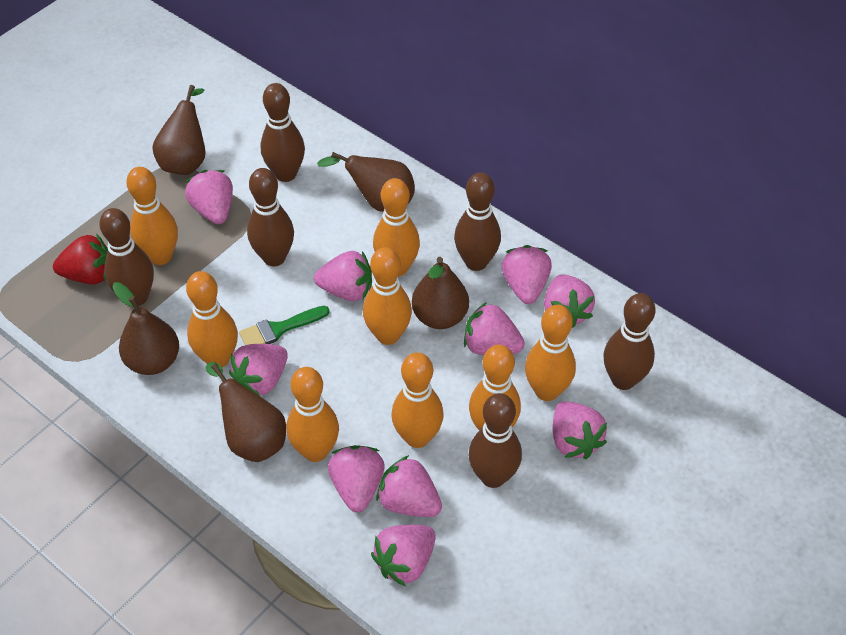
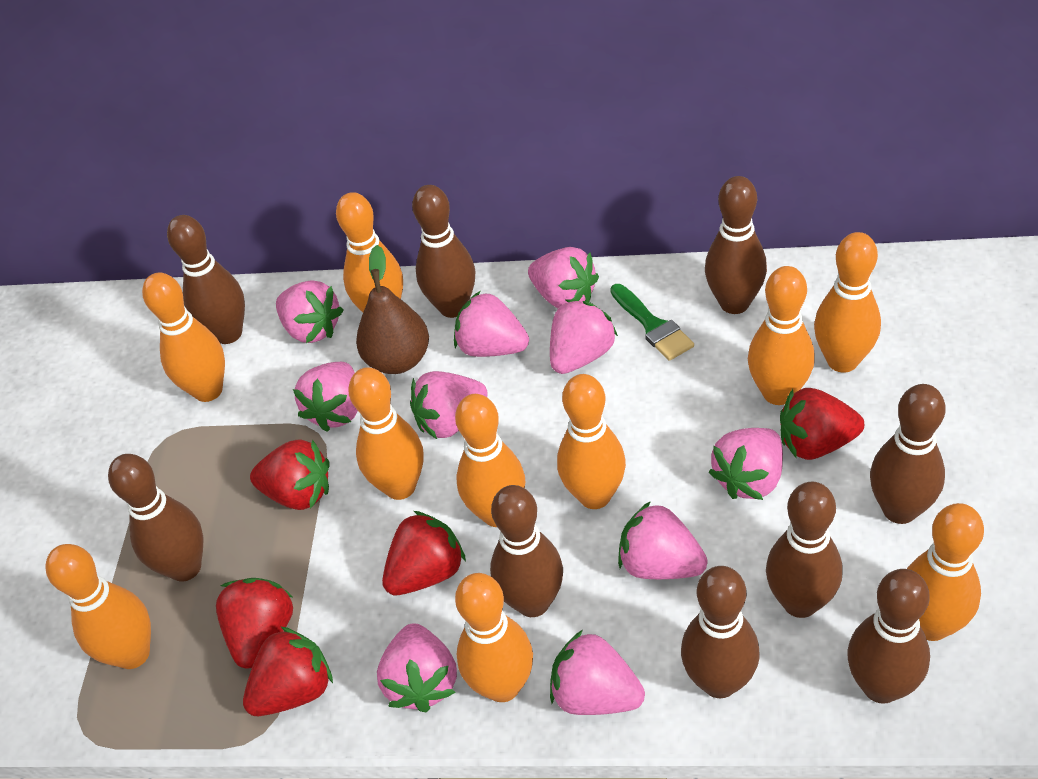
brown bowling pin: 6 -> 9
brown pear: 5 -> 1
orange bowling pin: 8 -> 10
red strawberry: 1 -> 5

